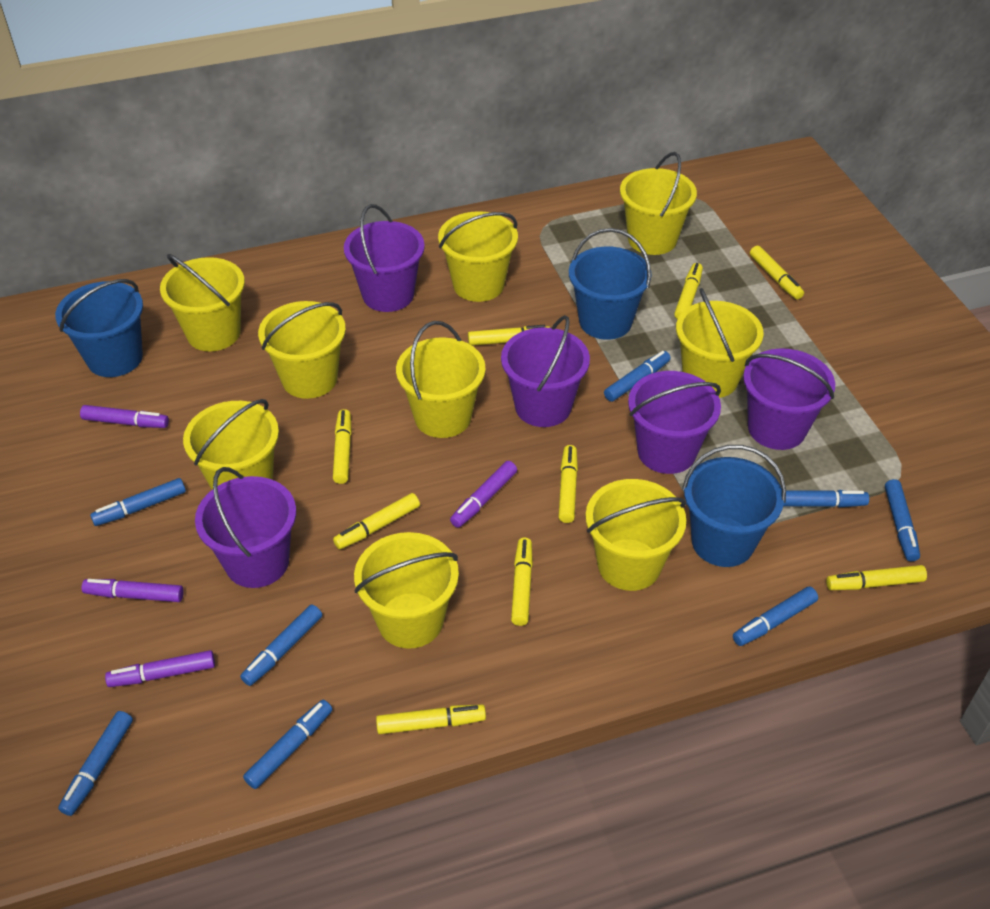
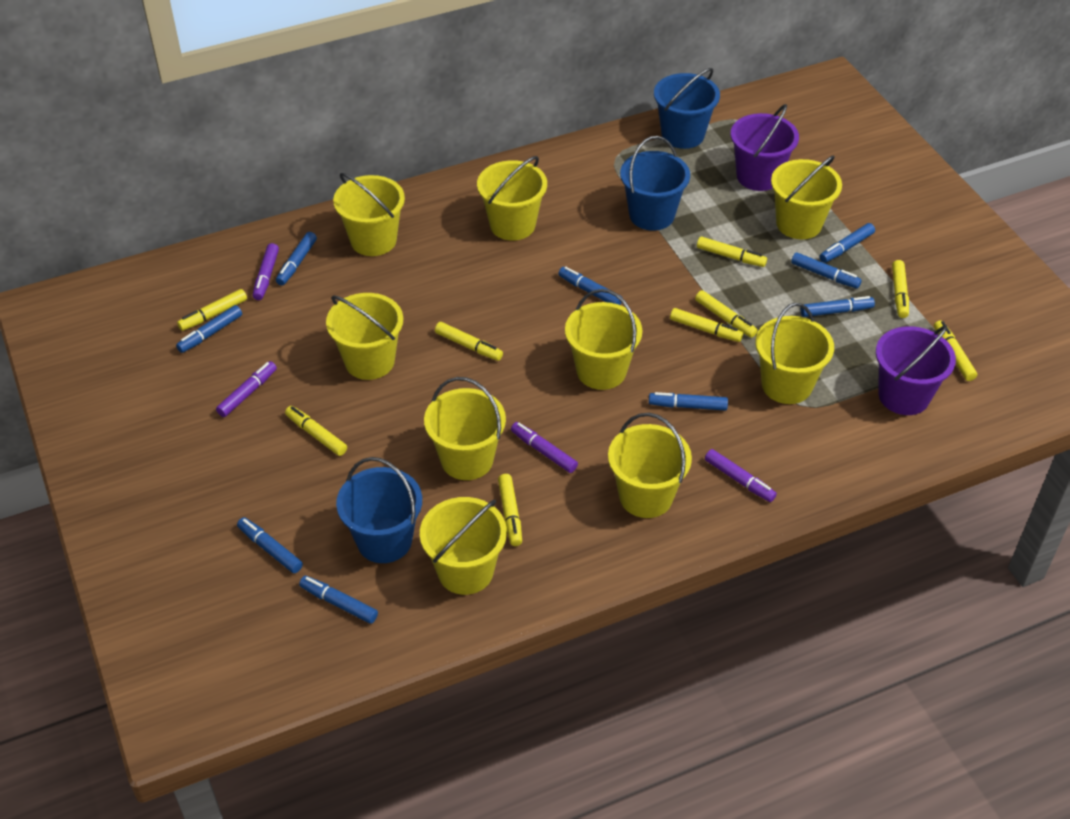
blue marker: 8 -> 9
purple bucket: 5 -> 2

